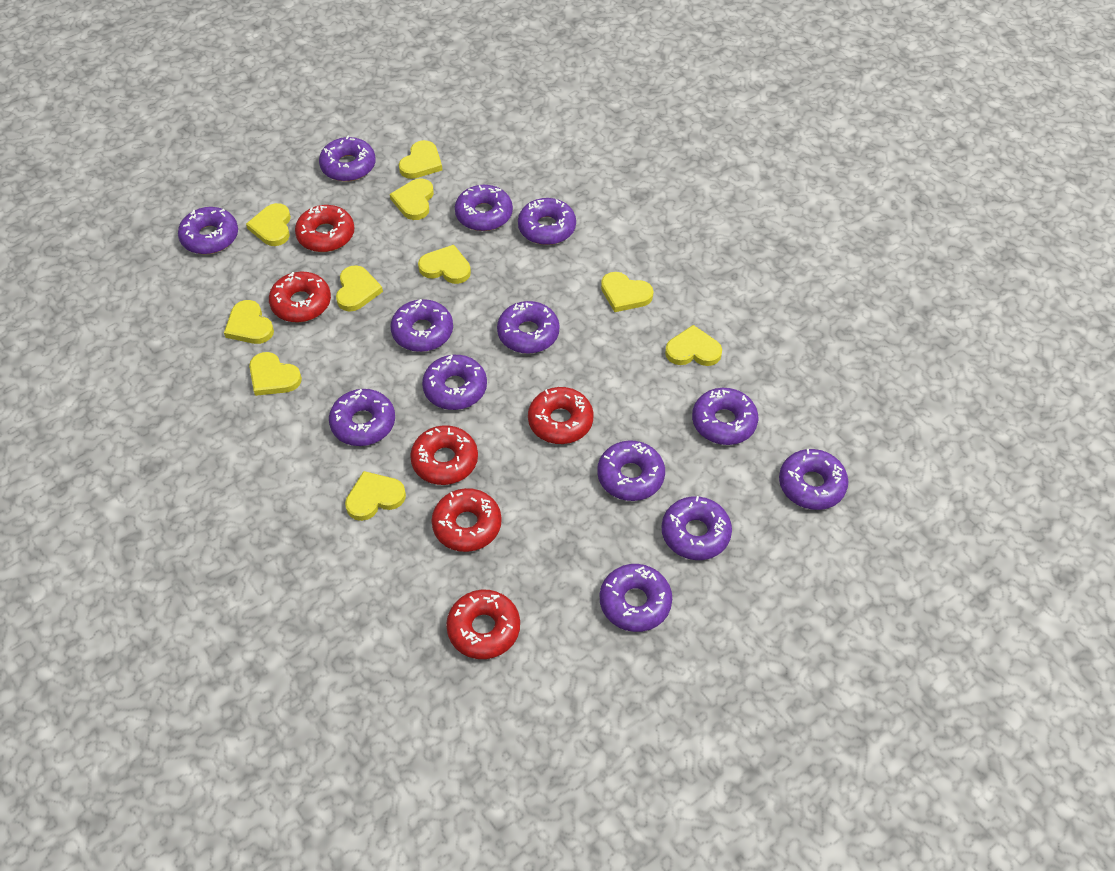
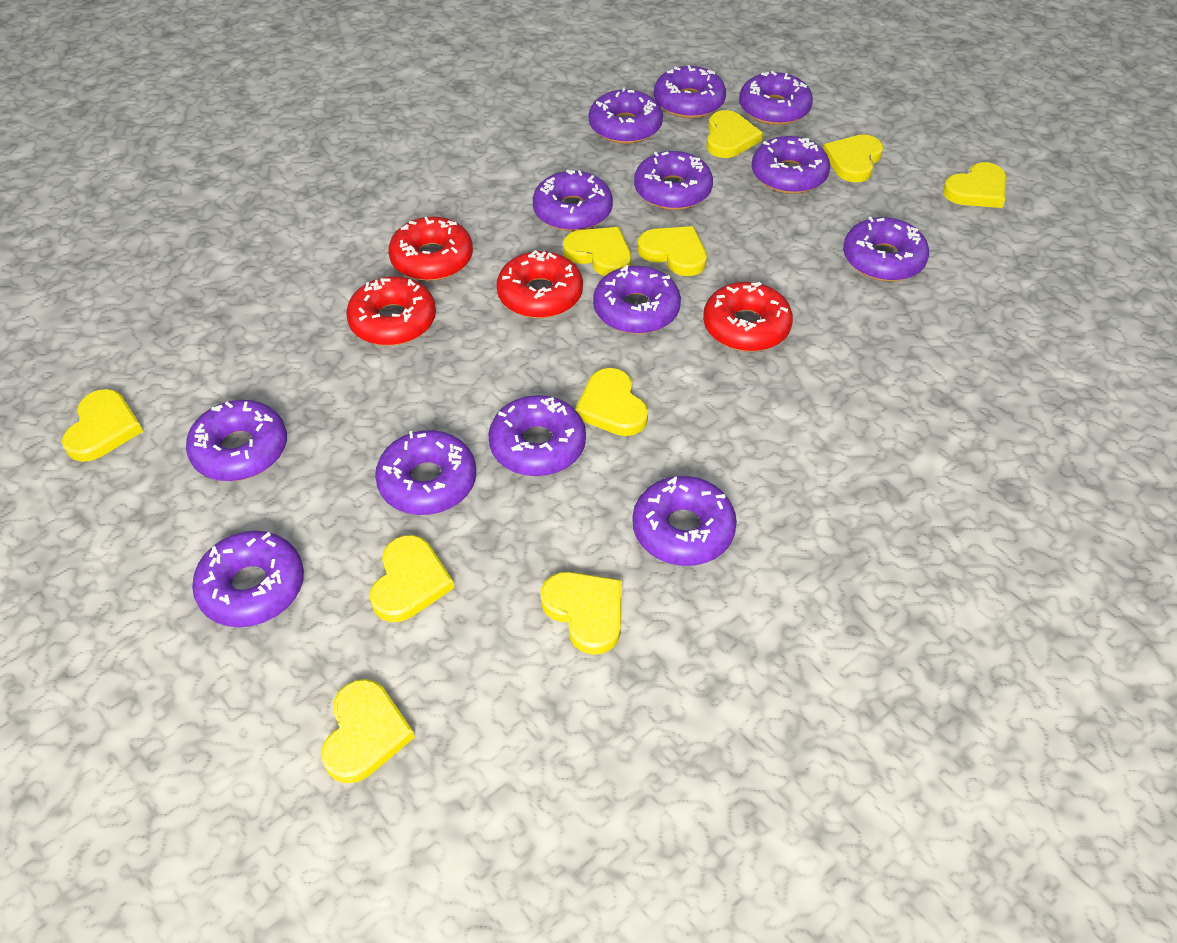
red donut: 6 -> 4

